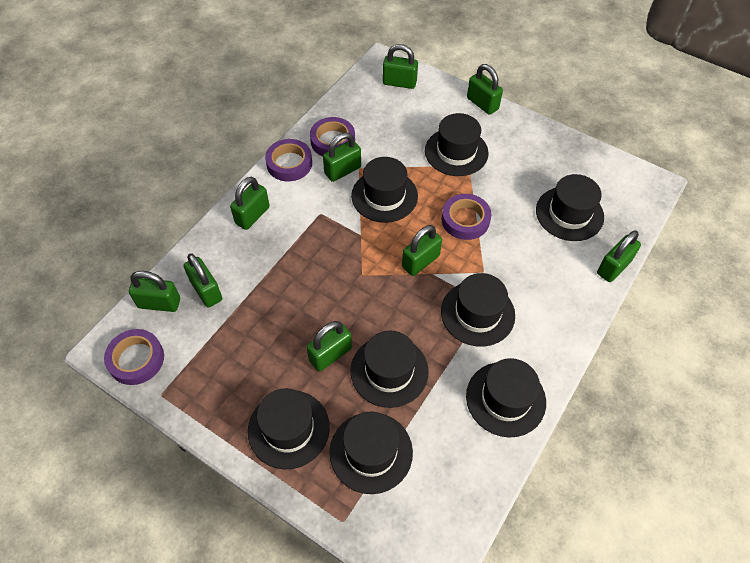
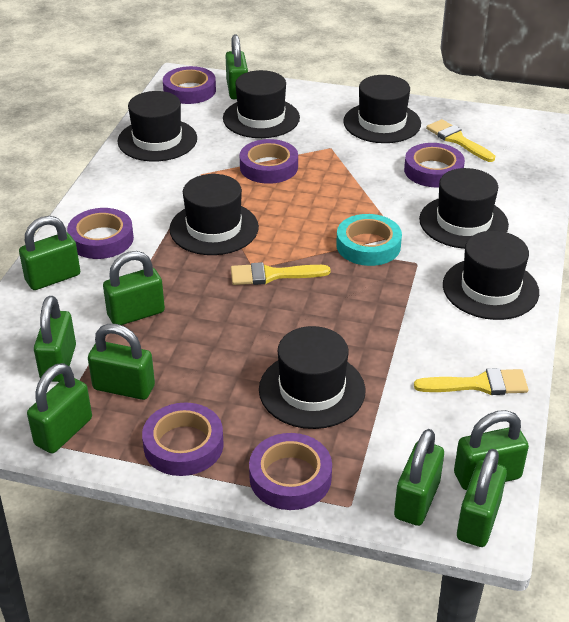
black hat: 8 -> 7
purple tape: 4 -> 6
turquoise tape: 0 -> 1
yellow brush: 0 -> 3

